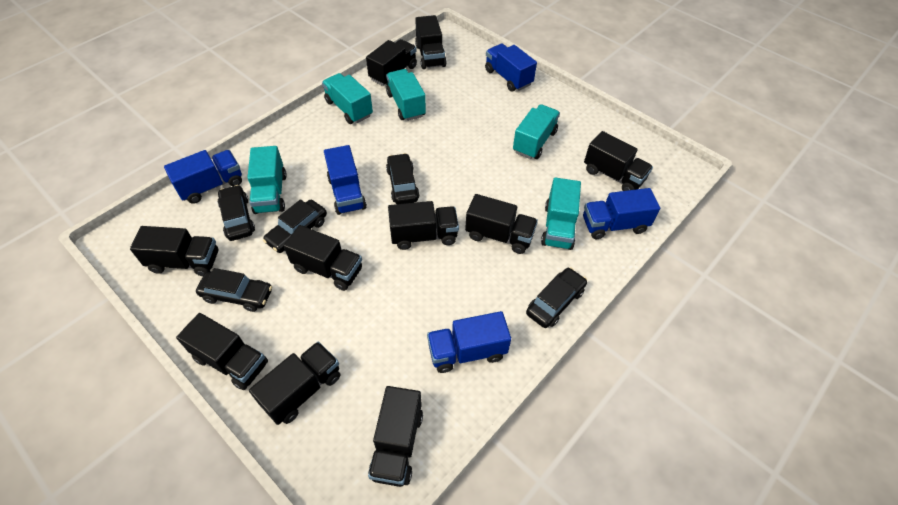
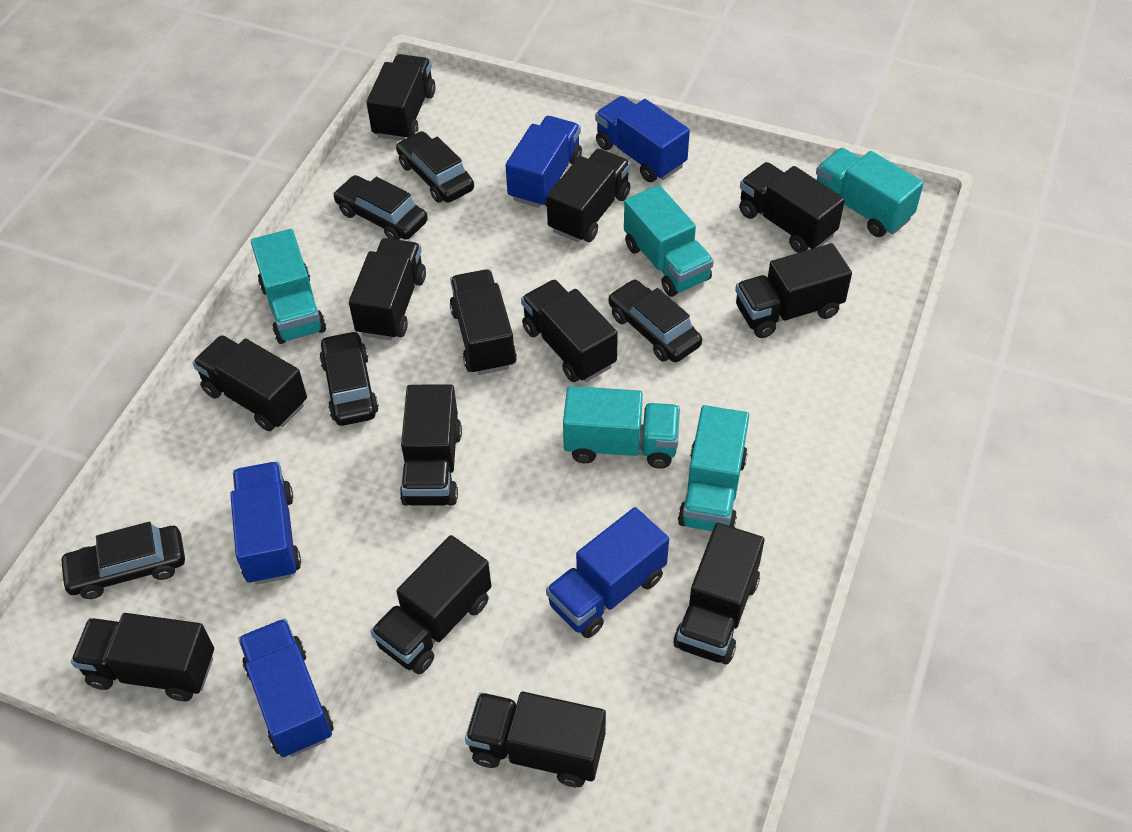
black truck: 10 -> 13

